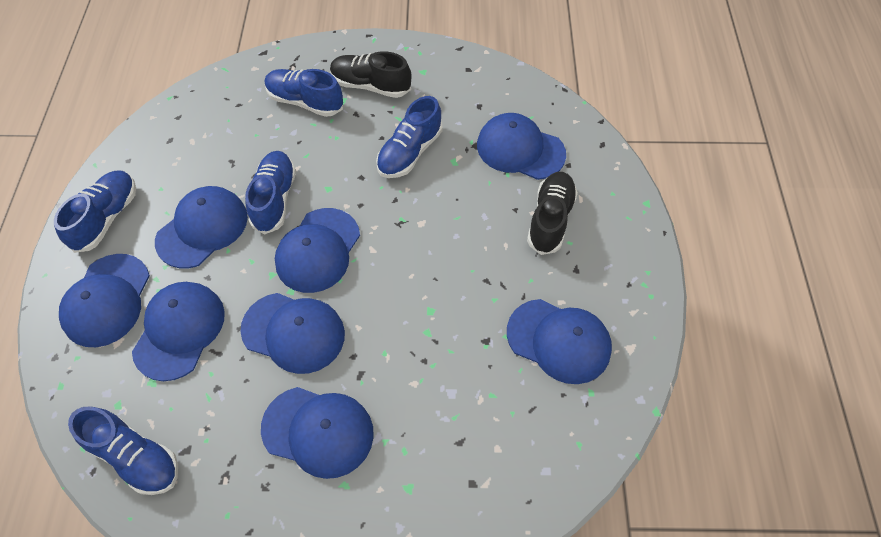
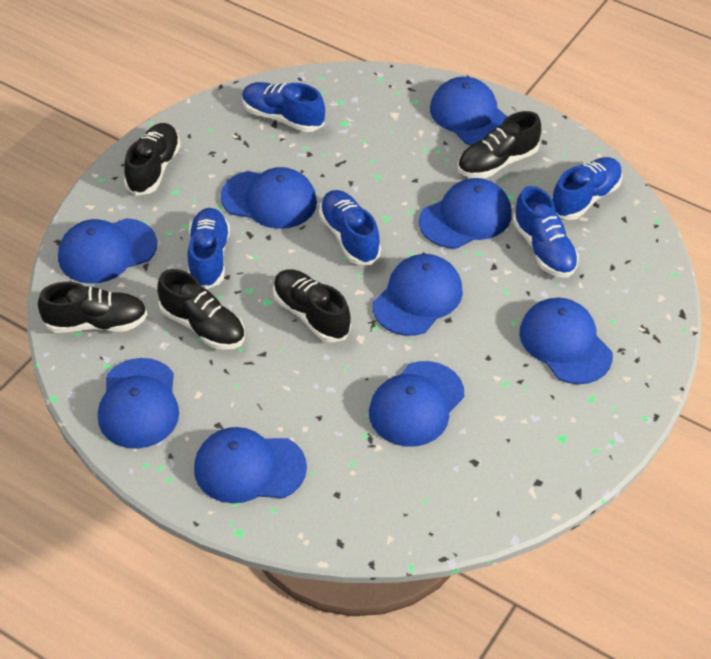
black shoe: 2 -> 5
blue cap: 8 -> 9

